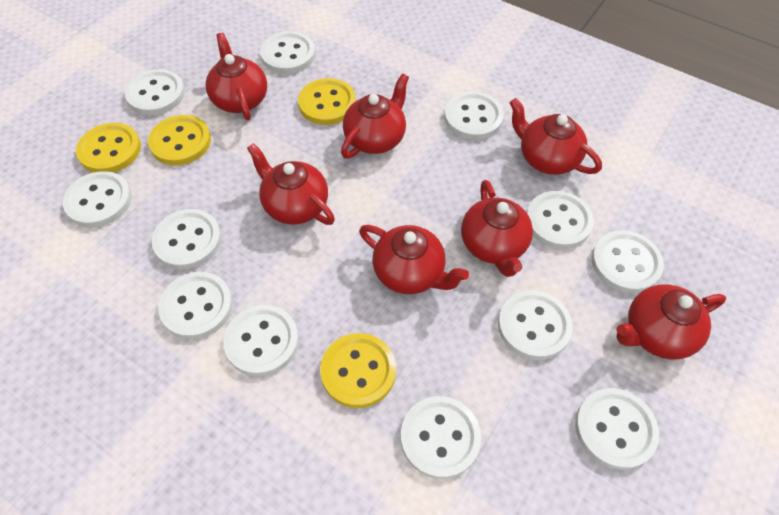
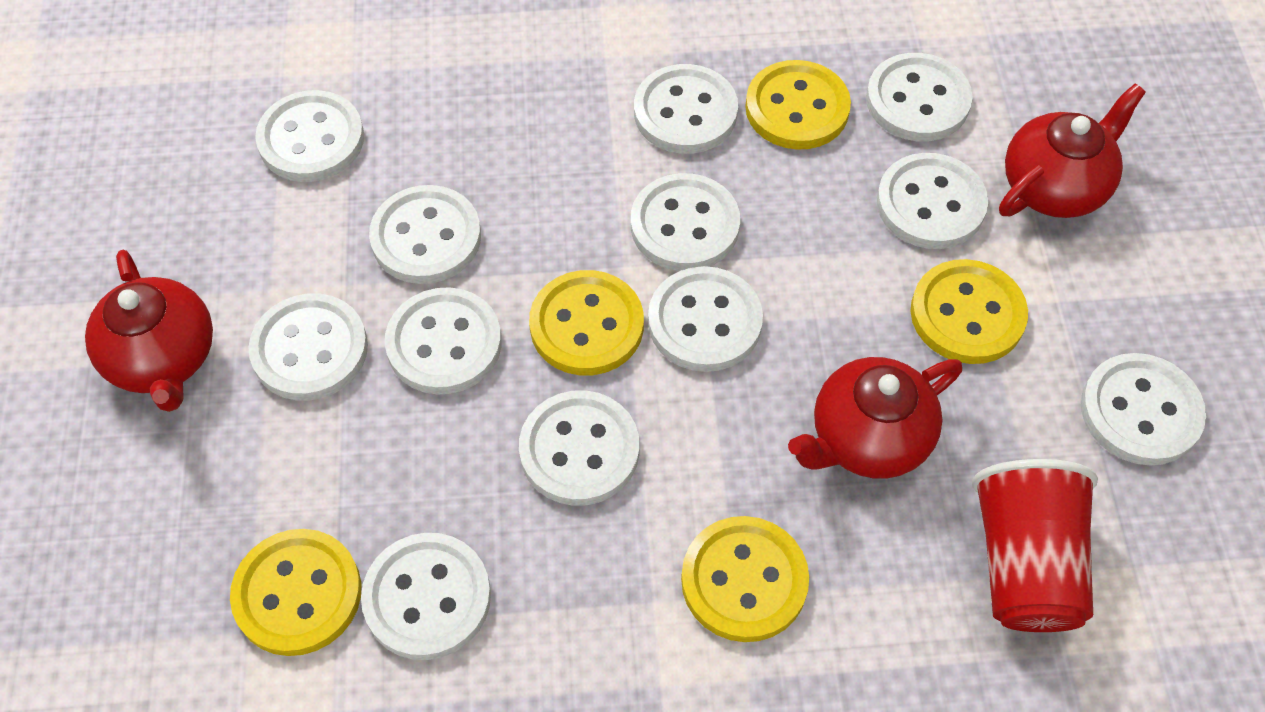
red cup: 0 -> 1
red teapot: 7 -> 3
yellow button: 4 -> 5

